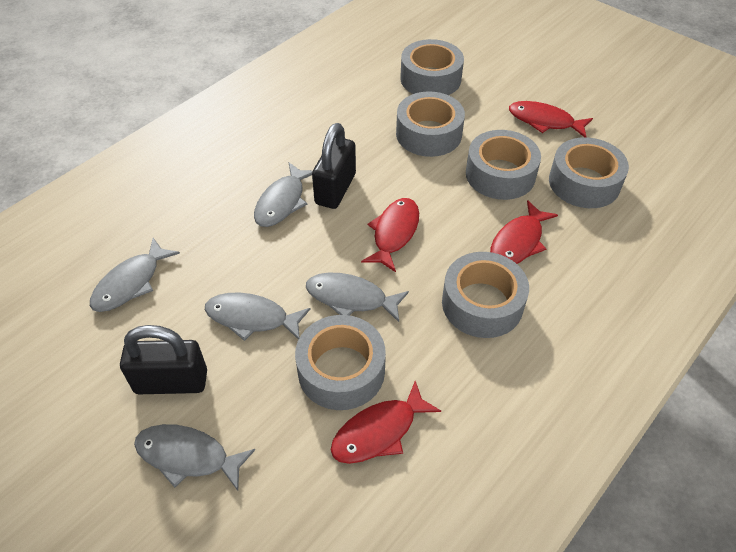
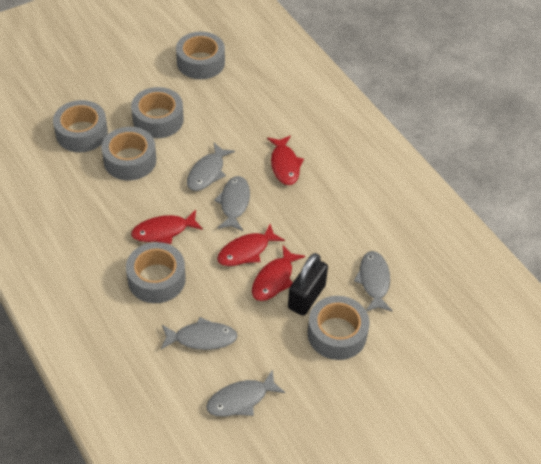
black padlock: 2 -> 1

